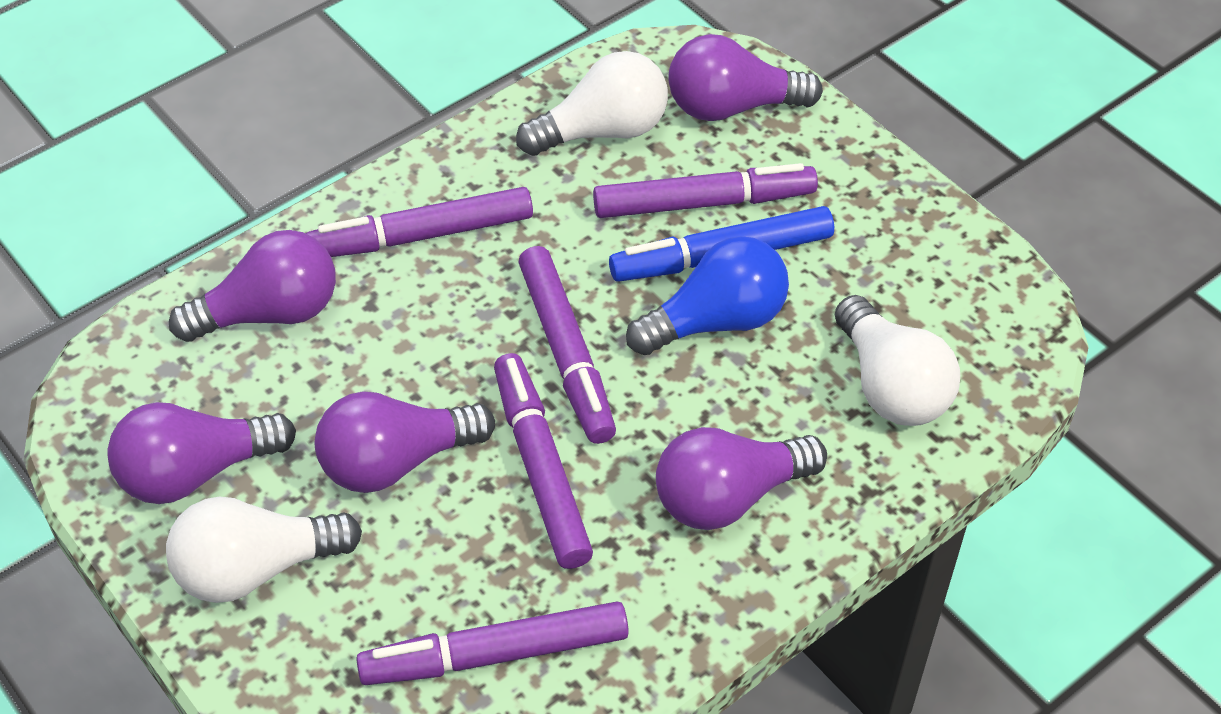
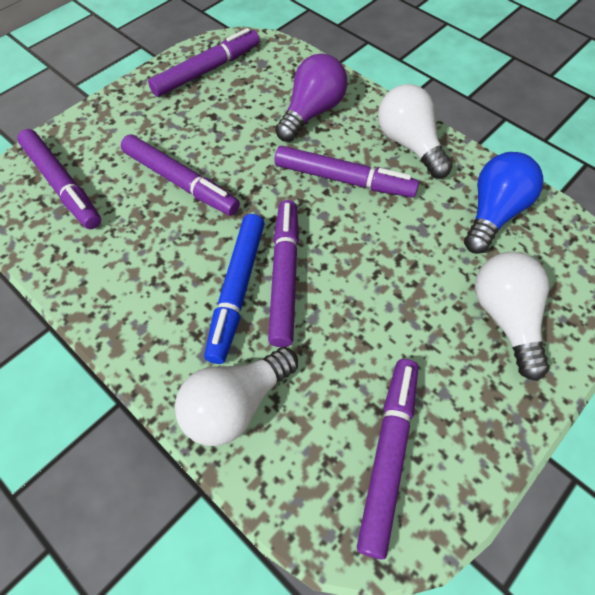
purple light bulb: 5 -> 1
purple marker: 5 -> 6

